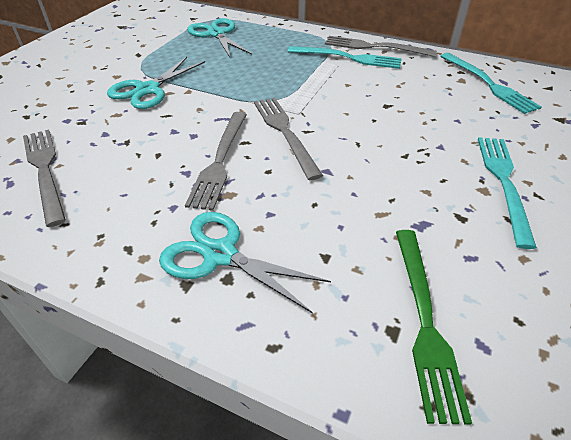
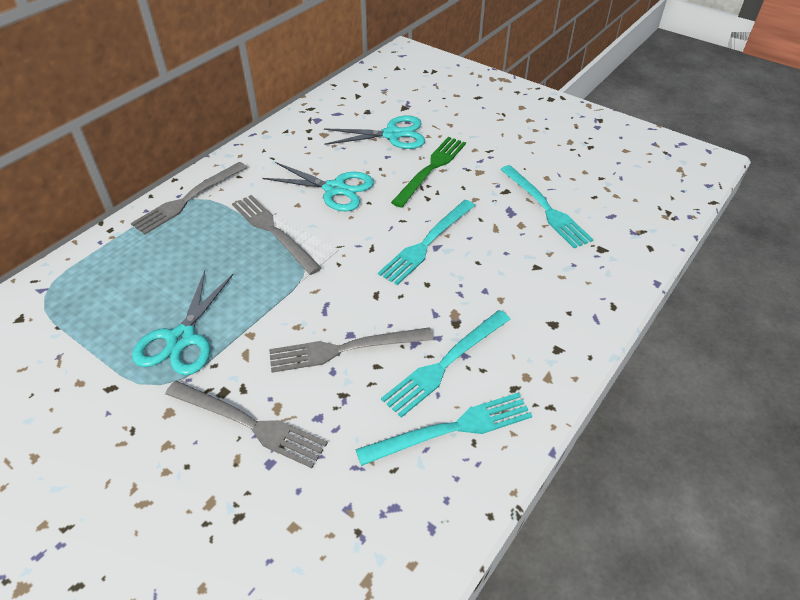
turquoise fork: 3 -> 4

